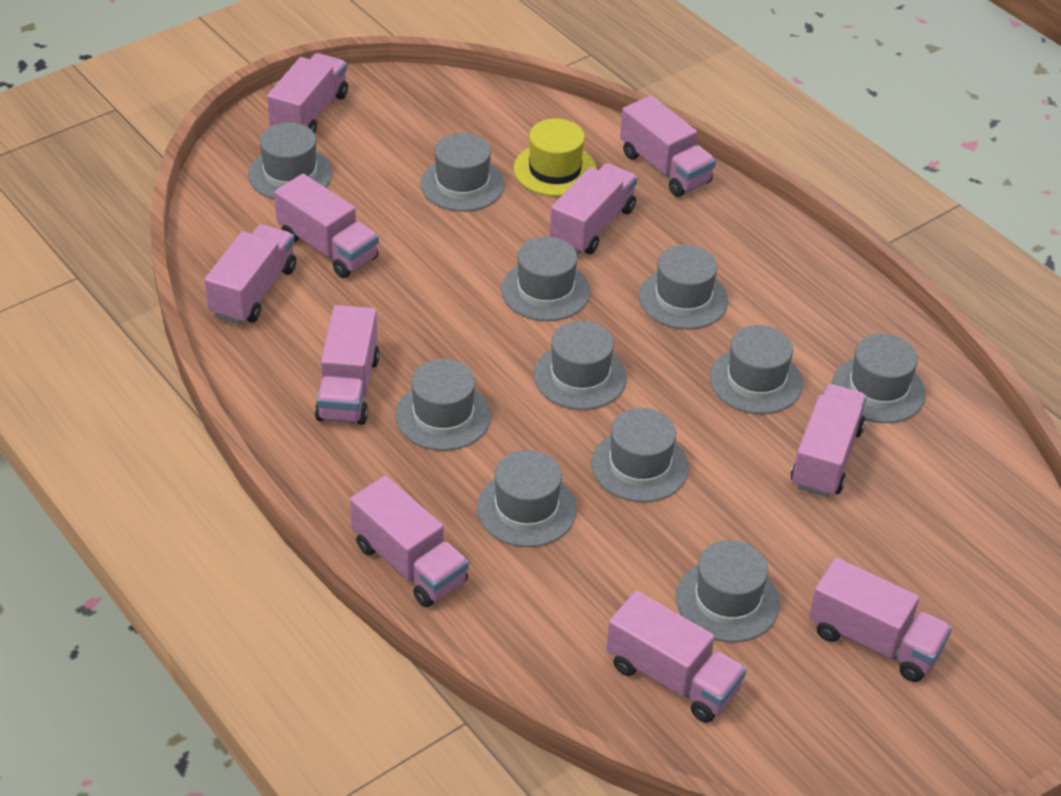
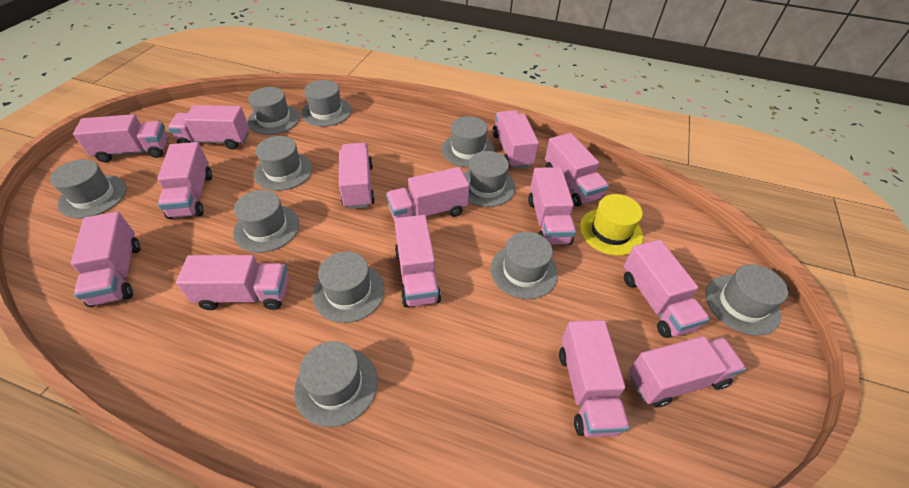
pink truck: 10 -> 14

